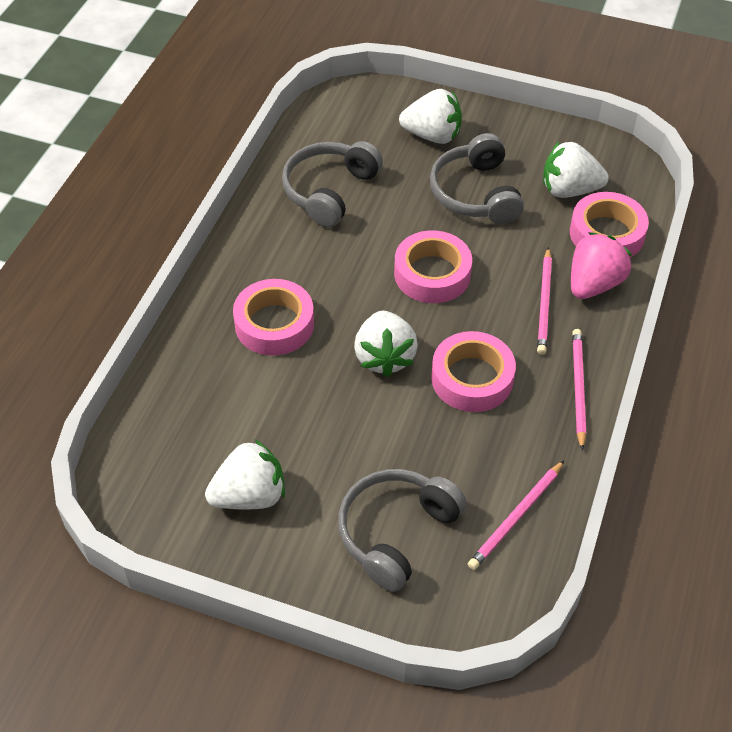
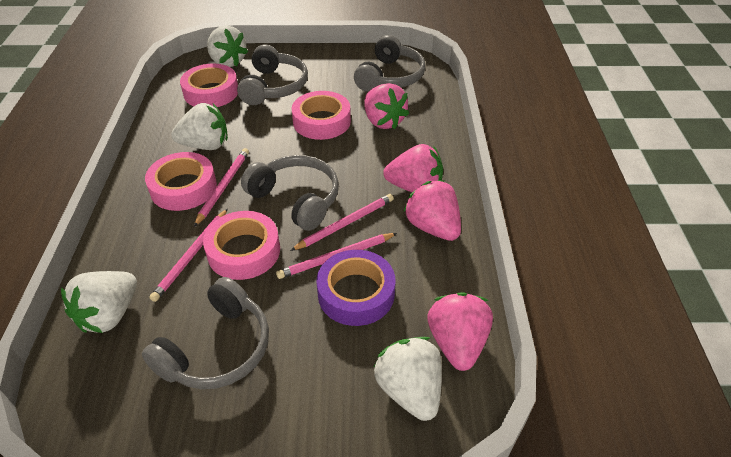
grey headphones: 3 -> 4
pink pencil: 3 -> 4
pink strawberry: 1 -> 4
purple tape: 0 -> 1

